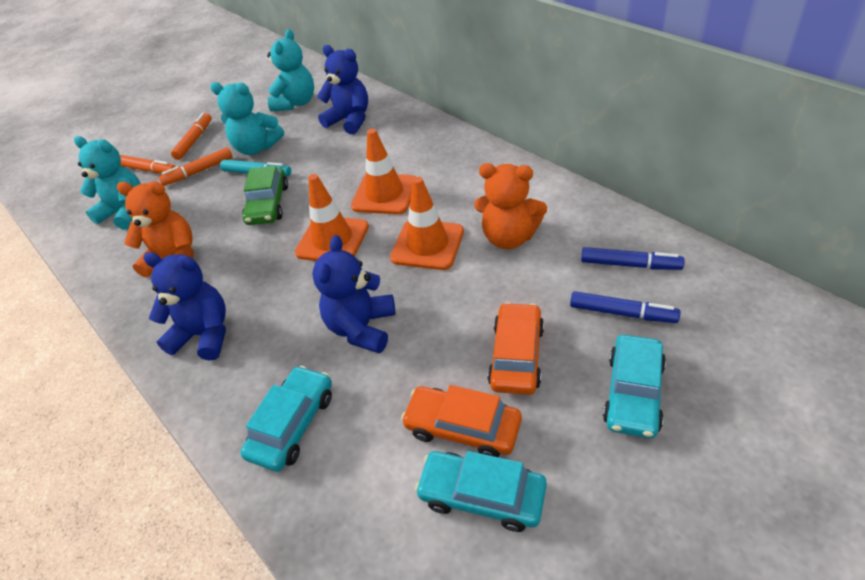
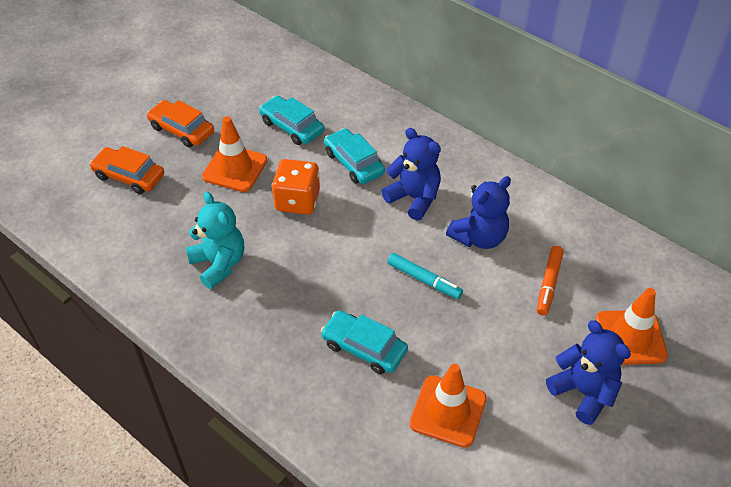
blue marker: 2 -> 0
green car: 1 -> 0
orange dice: 0 -> 1
orange marker: 3 -> 1
orange teddy bear: 2 -> 0
turquoise teddy bear: 3 -> 1

